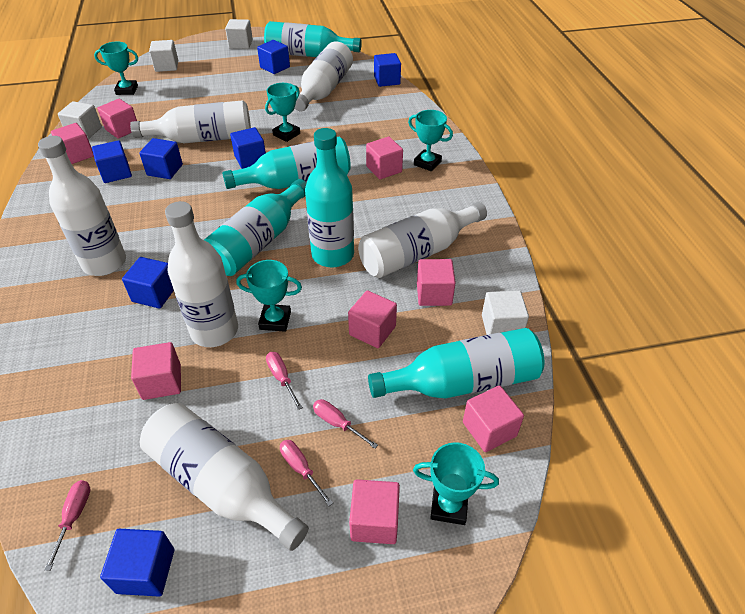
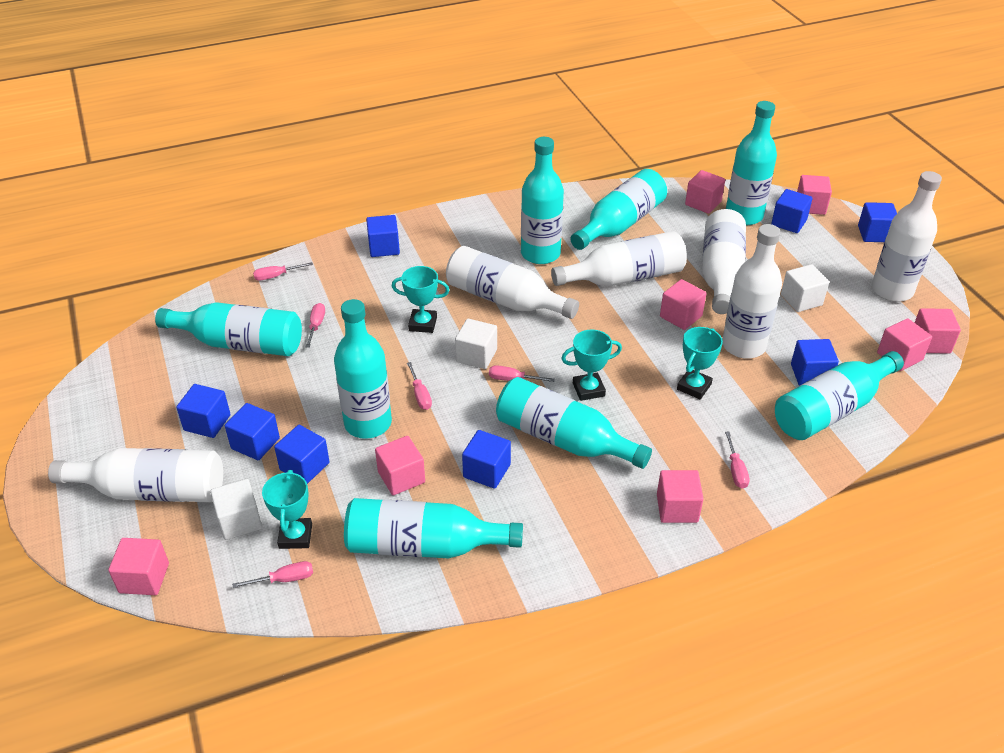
blue cube: 7 -> 8
pink screwdriver: 4 -> 6
turquoise bottle: 5 -> 8
turquoise trophy: 5 -> 4
white cube: 4 -> 3

